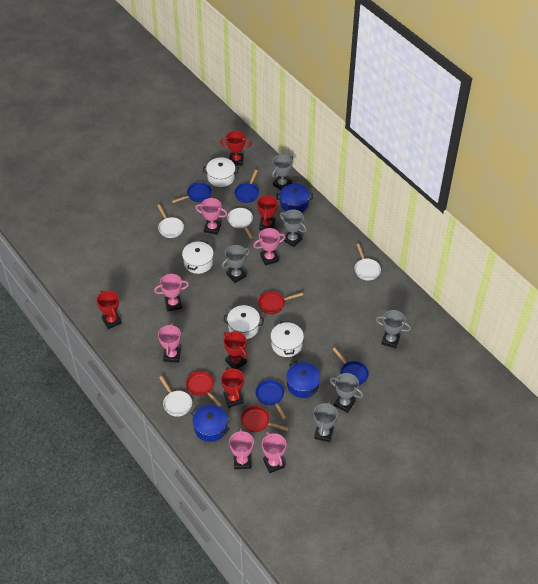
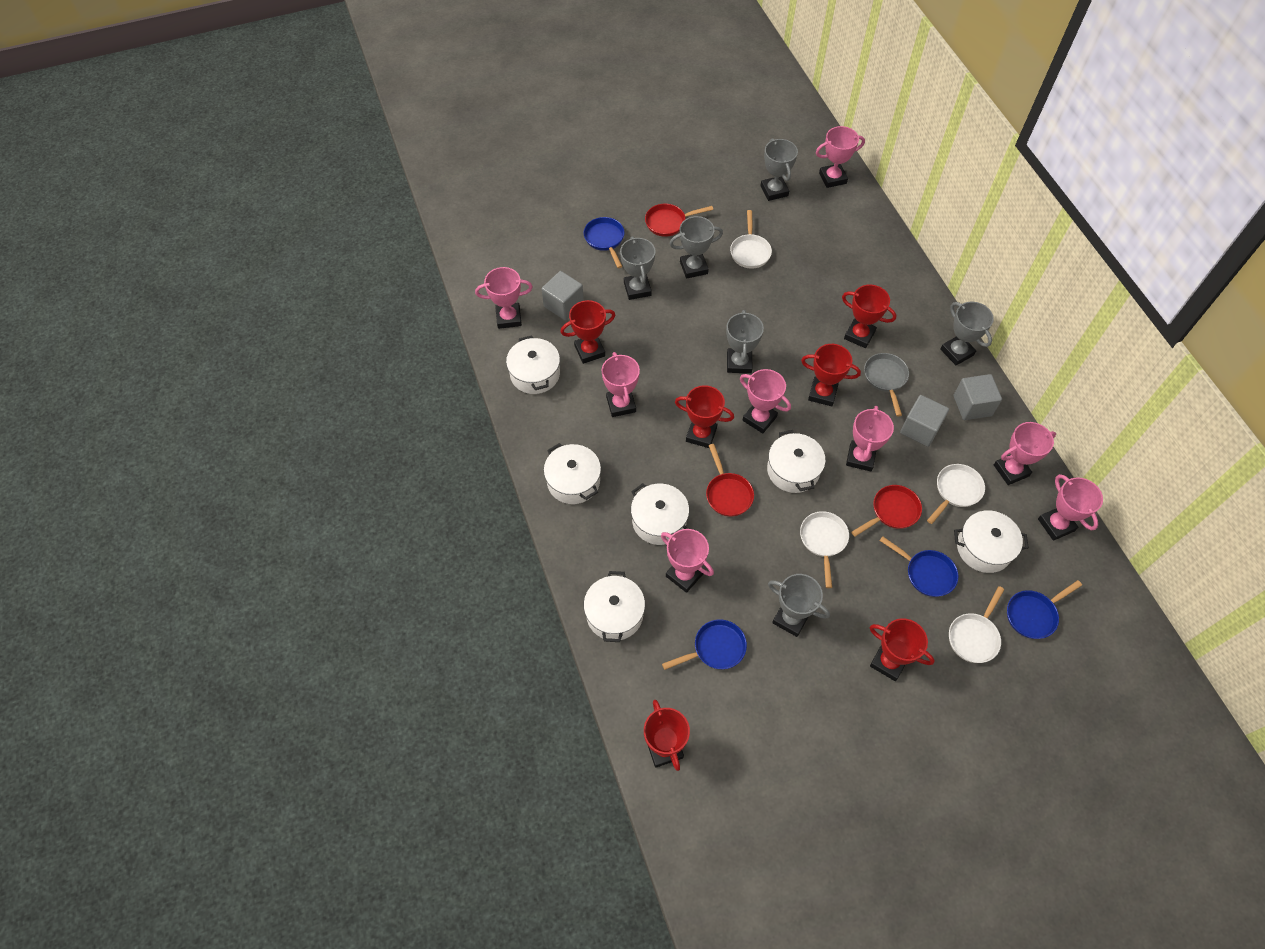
blue pot: 3 -> 0
grey cube: 0 -> 3
grey pan: 0 -> 1
pink trophy: 6 -> 8
red trophy: 5 -> 6
white pot: 4 -> 6

